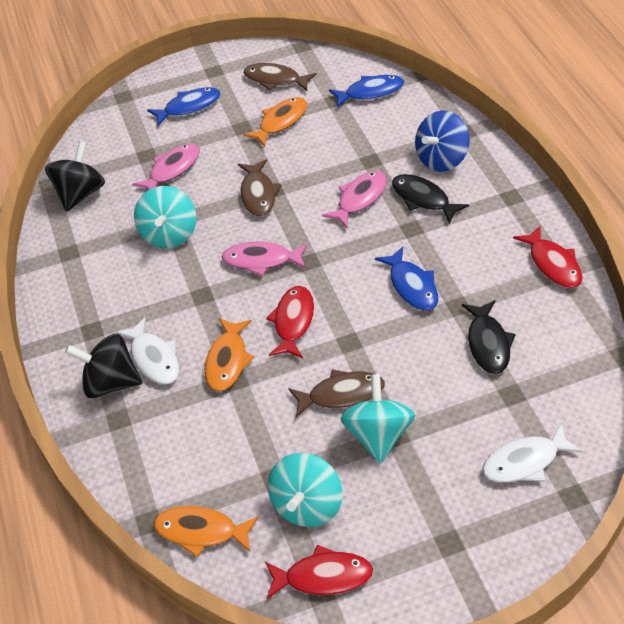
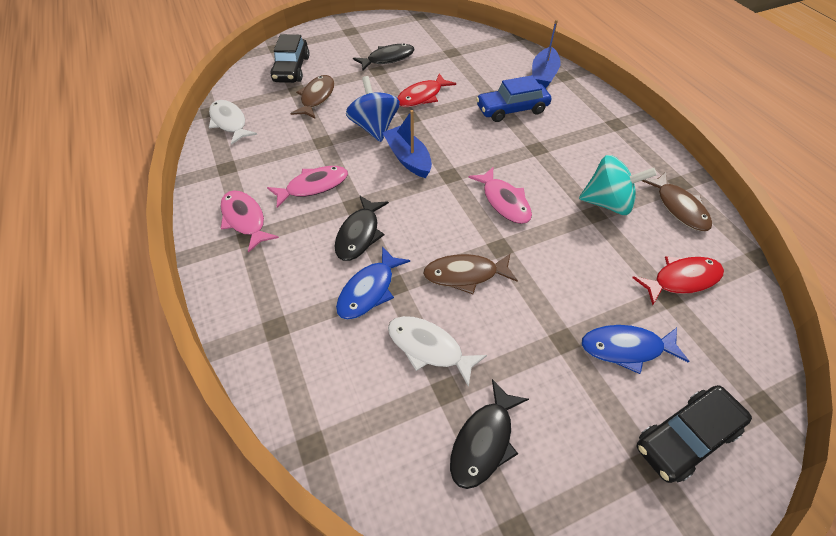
black car: 0 -> 2
black fish: 2 -> 3
black spinning top: 2 -> 0
blue boat: 0 -> 2
blue car: 0 -> 1
blue fish: 3 -> 2
orange fish: 3 -> 0
red fish: 3 -> 2
turquoise spinning top: 3 -> 1

